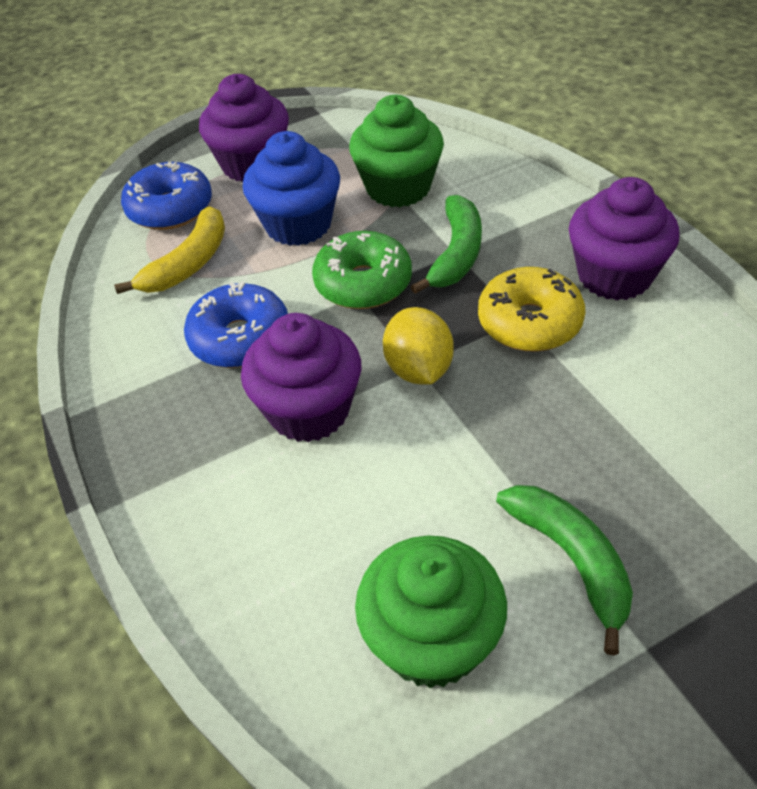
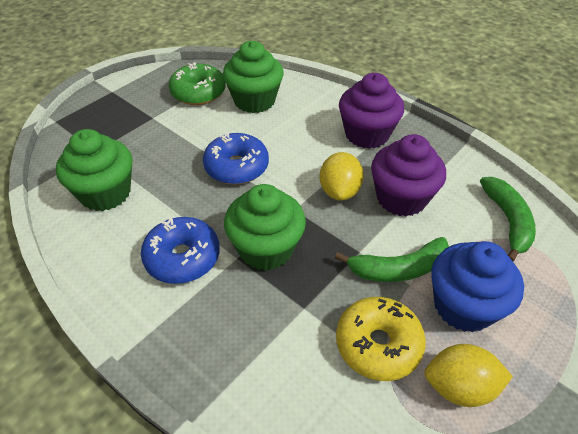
green cupcake: 2 -> 3
purple cupcake: 3 -> 2
yellow banana: 1 -> 0
yellow lemon: 1 -> 2

